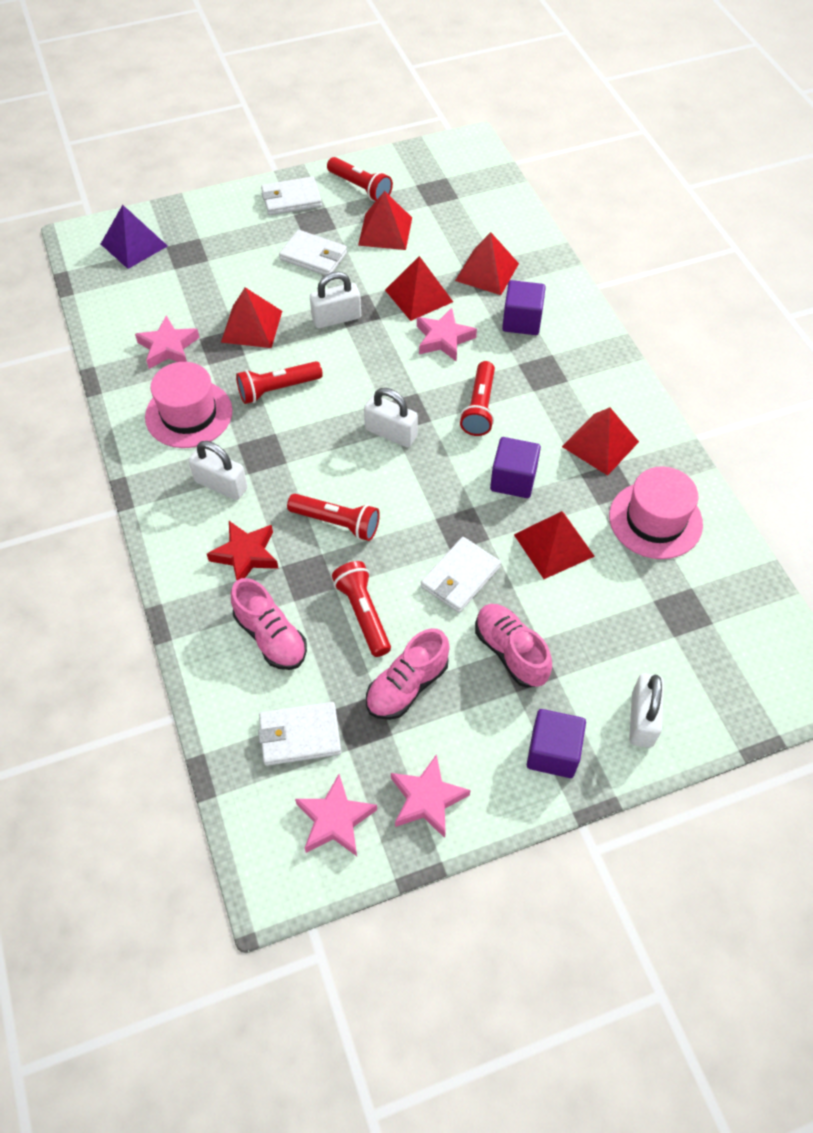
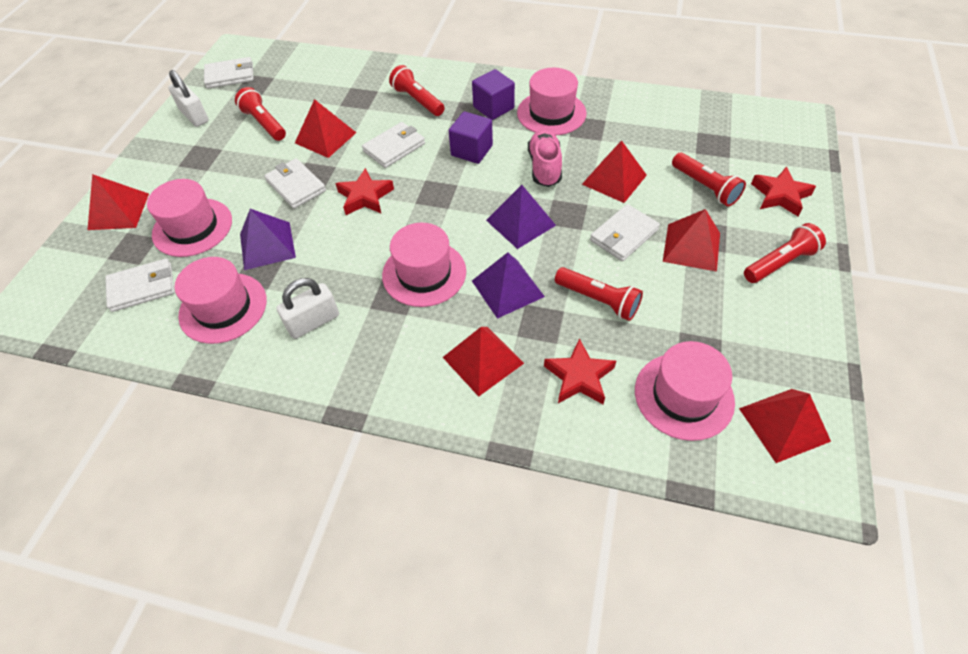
pink hat: 2 -> 5
pink shoe: 3 -> 1
pink star: 4 -> 0
purple cube: 3 -> 2
purple pyramid: 1 -> 3
red star: 1 -> 3
white padlock: 4 -> 2
white wallet: 4 -> 5

